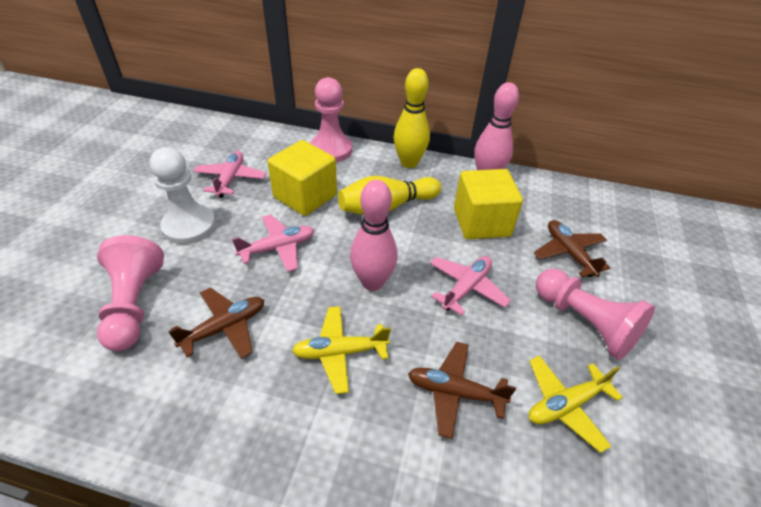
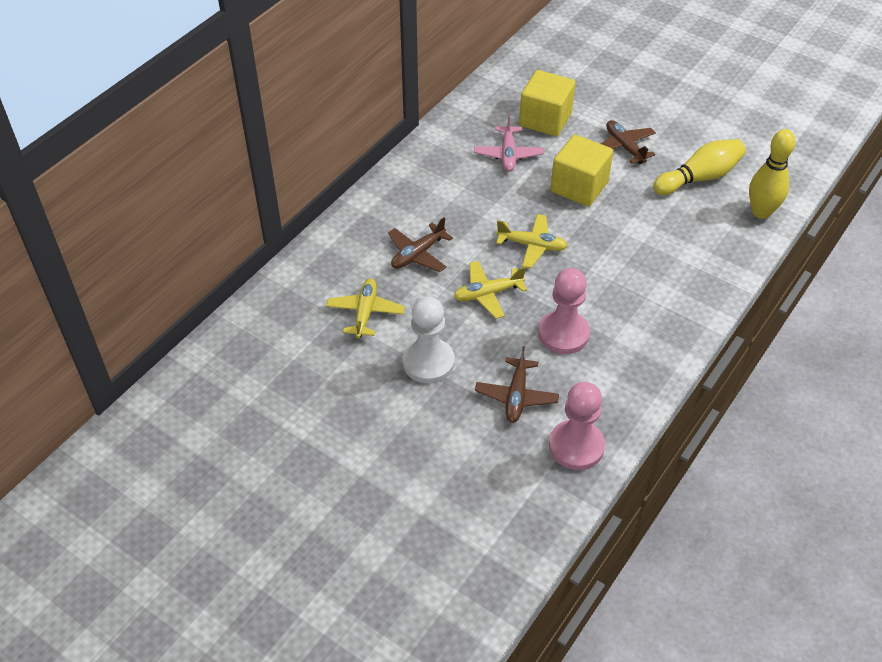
pink bowling pin: 2 -> 0
pink pawn: 3 -> 2
pink plane: 3 -> 1
yellow plane: 2 -> 3

